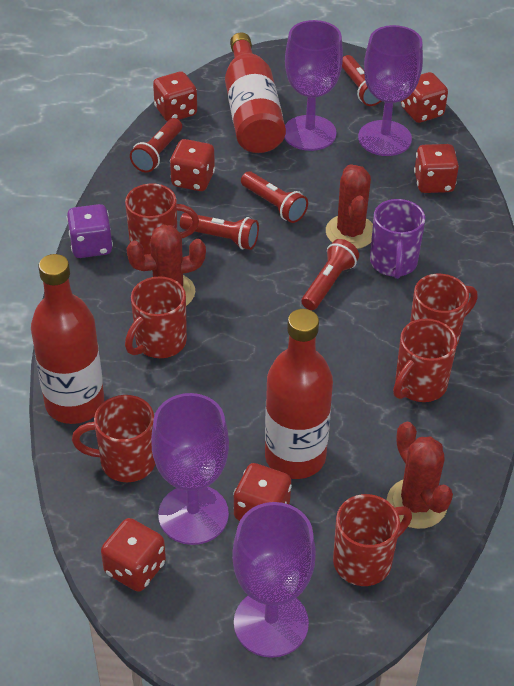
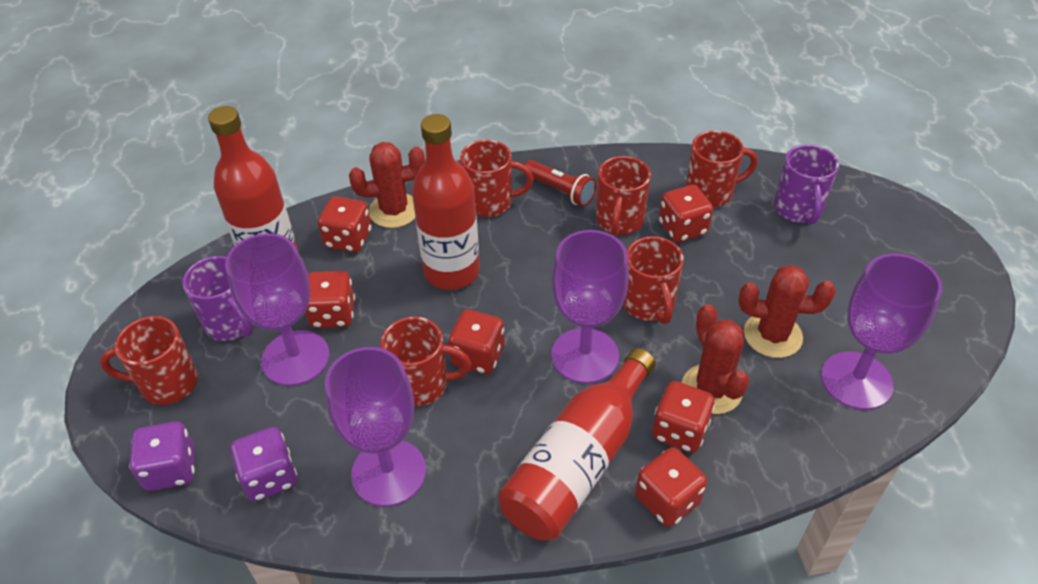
purple dice: 1 -> 2
purple mug: 1 -> 2
red flashlight: 5 -> 1

